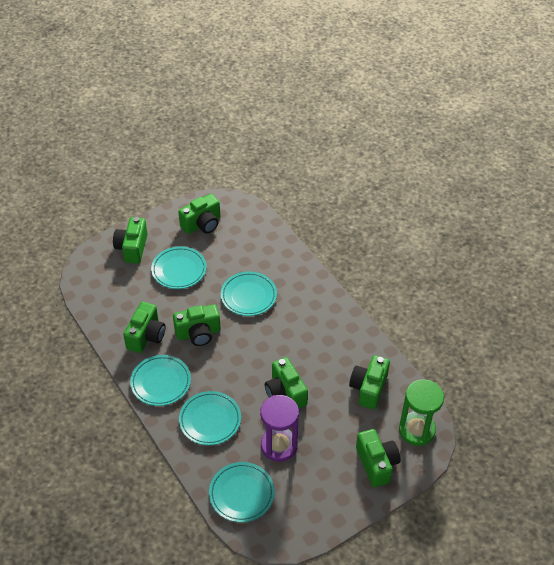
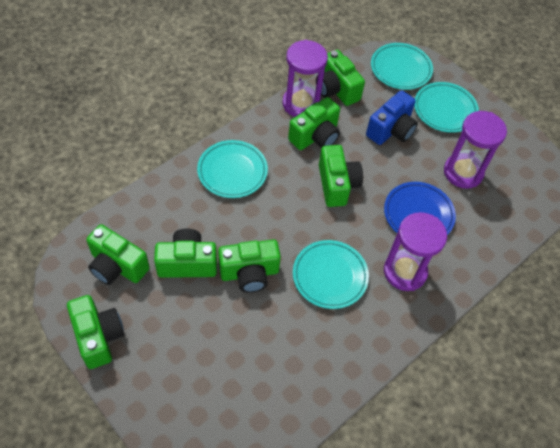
blue camera: 0 -> 1
blue plate: 0 -> 1
green hourglass: 1 -> 0
purple hourglass: 1 -> 3
turquoise plate: 5 -> 4

